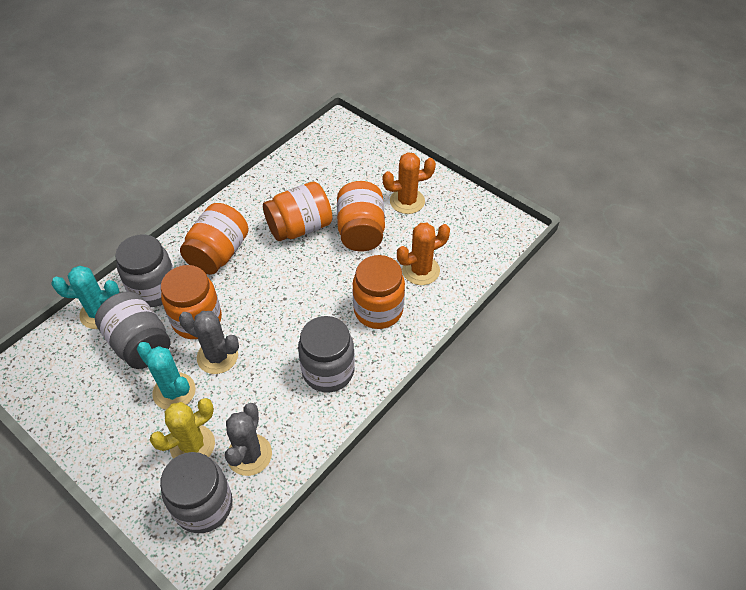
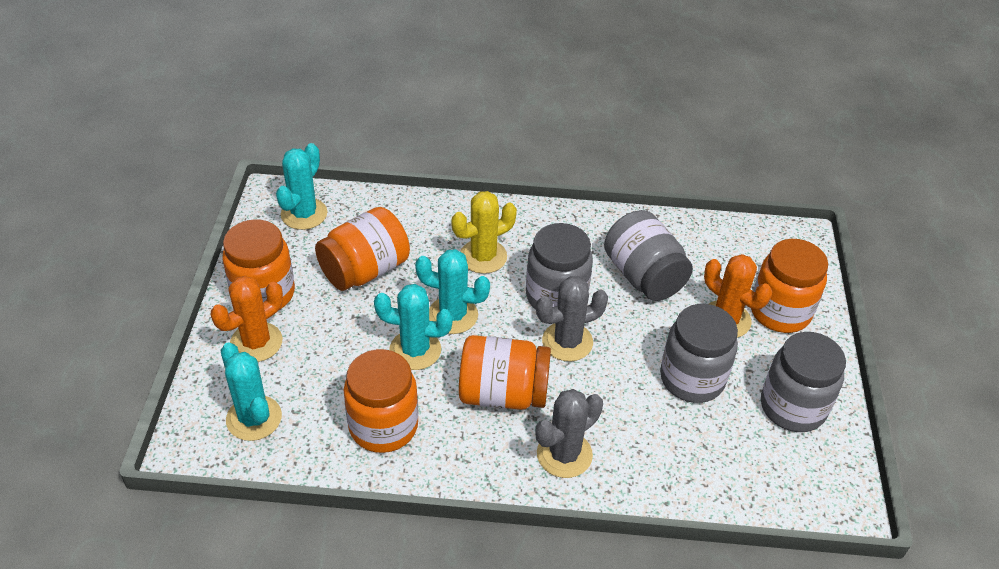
turquoise cactus: 2 -> 4

